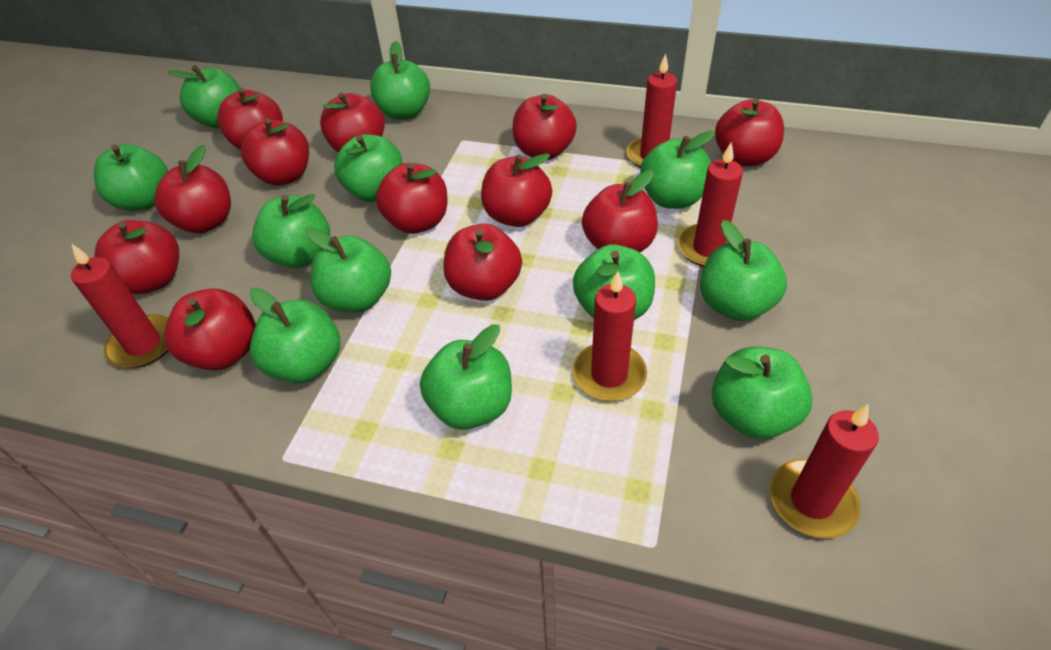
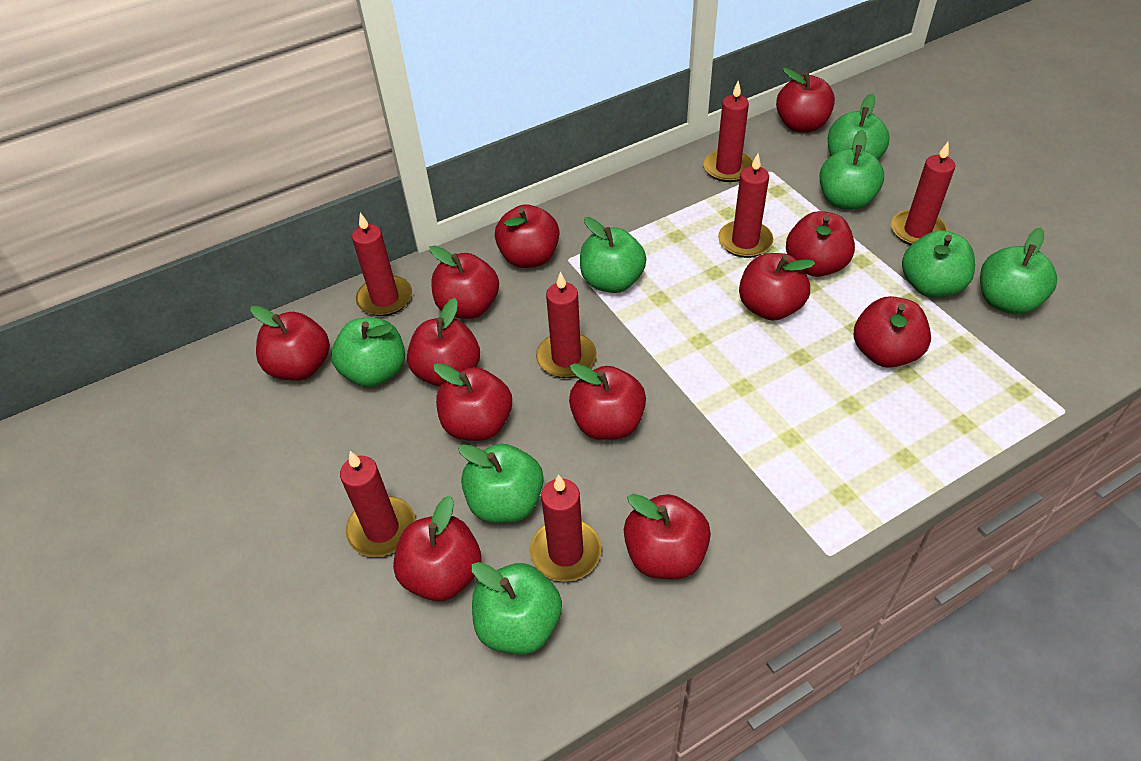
green apple: 12 -> 8
red candle: 5 -> 7

